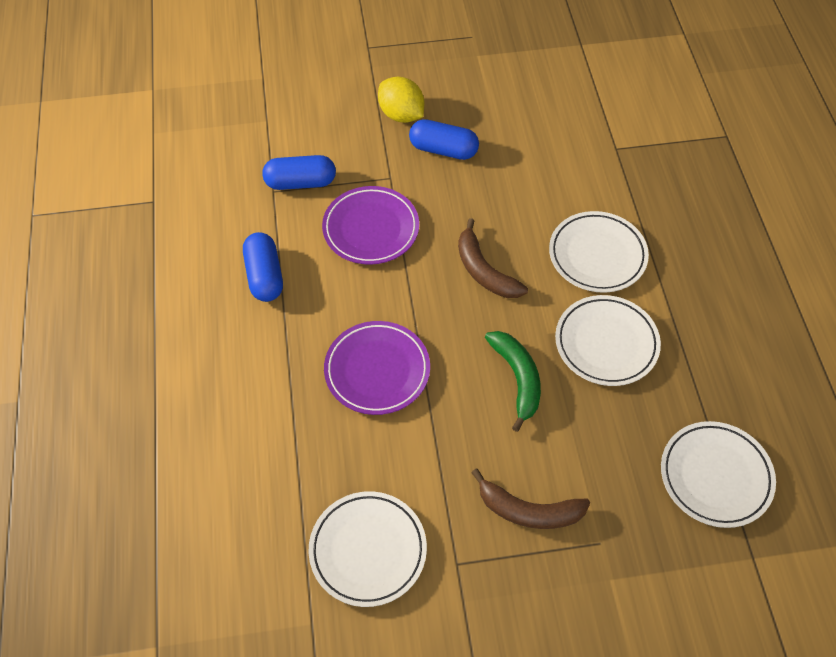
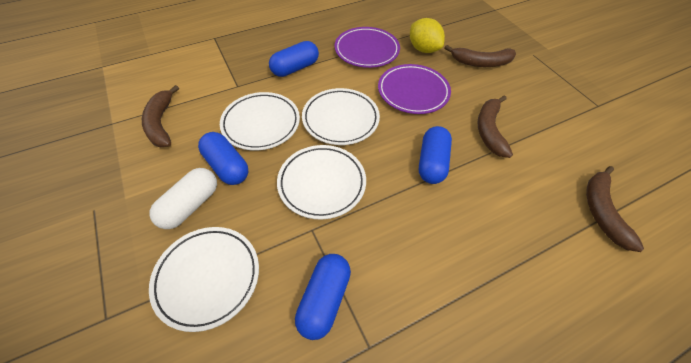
blue capsule: 3 -> 4
brown banana: 2 -> 4
green banana: 1 -> 0
white capsule: 0 -> 1

